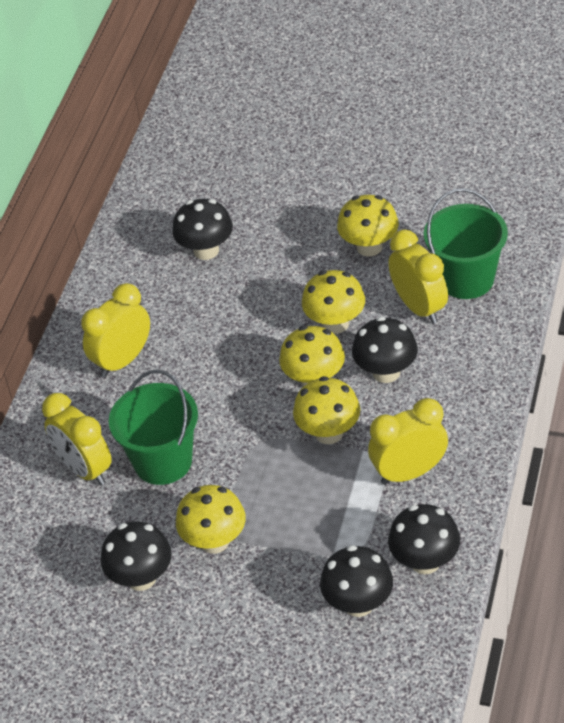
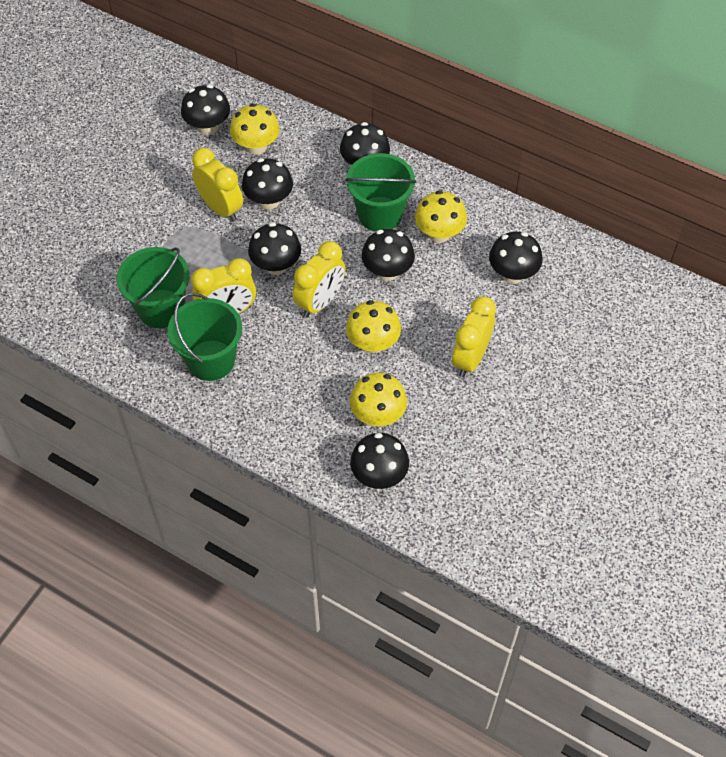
black mushroom: 5 -> 7
green bucket: 2 -> 3
yellow mushroom: 5 -> 4

